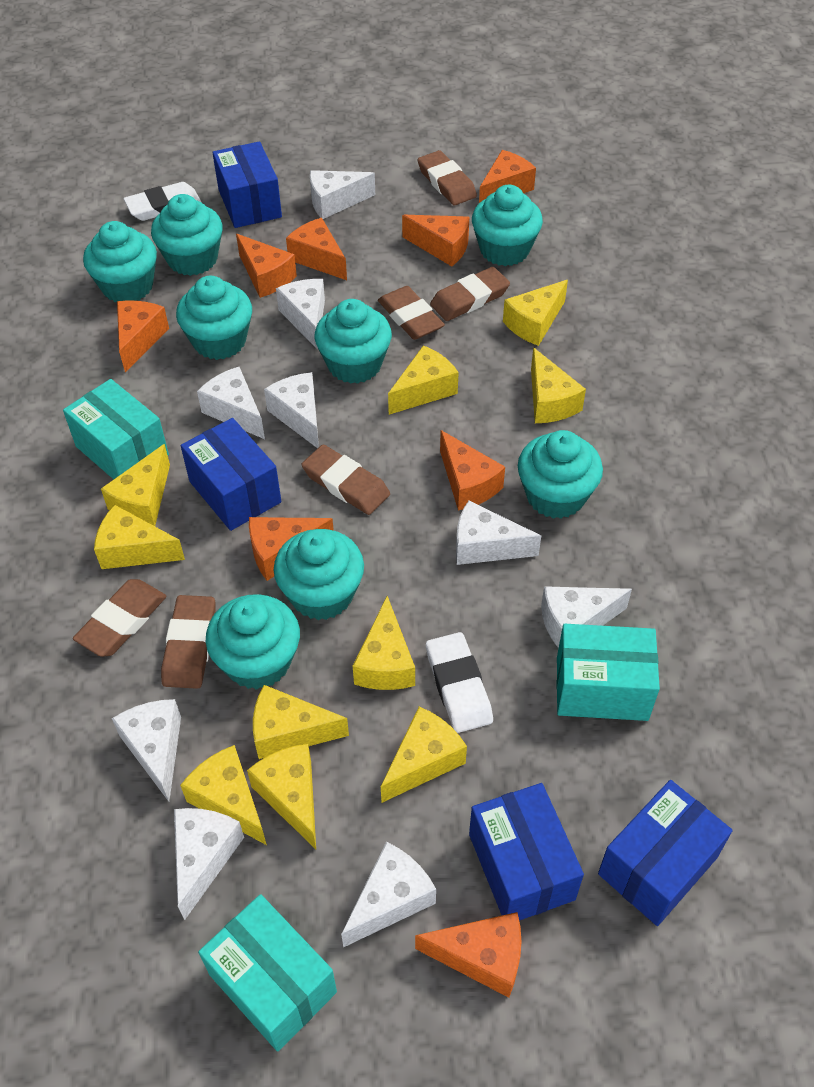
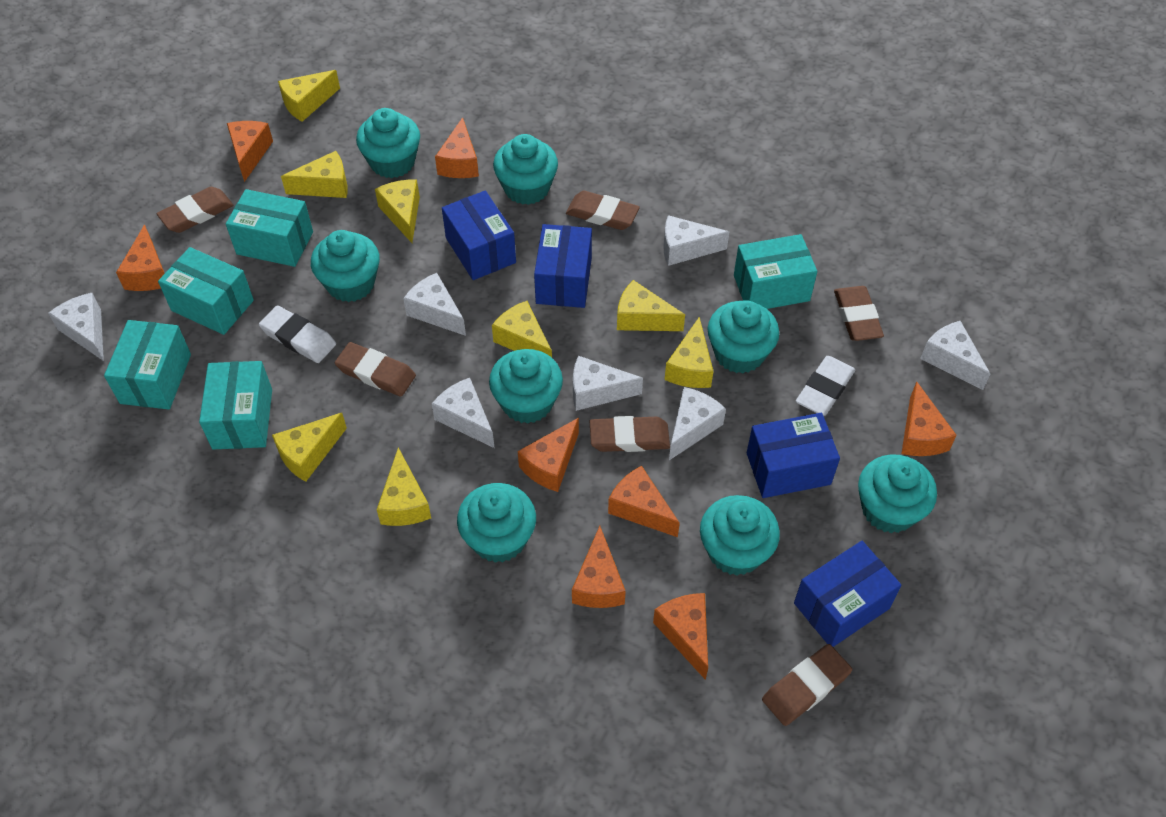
turquoise box: 3 -> 5
white cheese: 9 -> 7
yellow cheese: 10 -> 8

